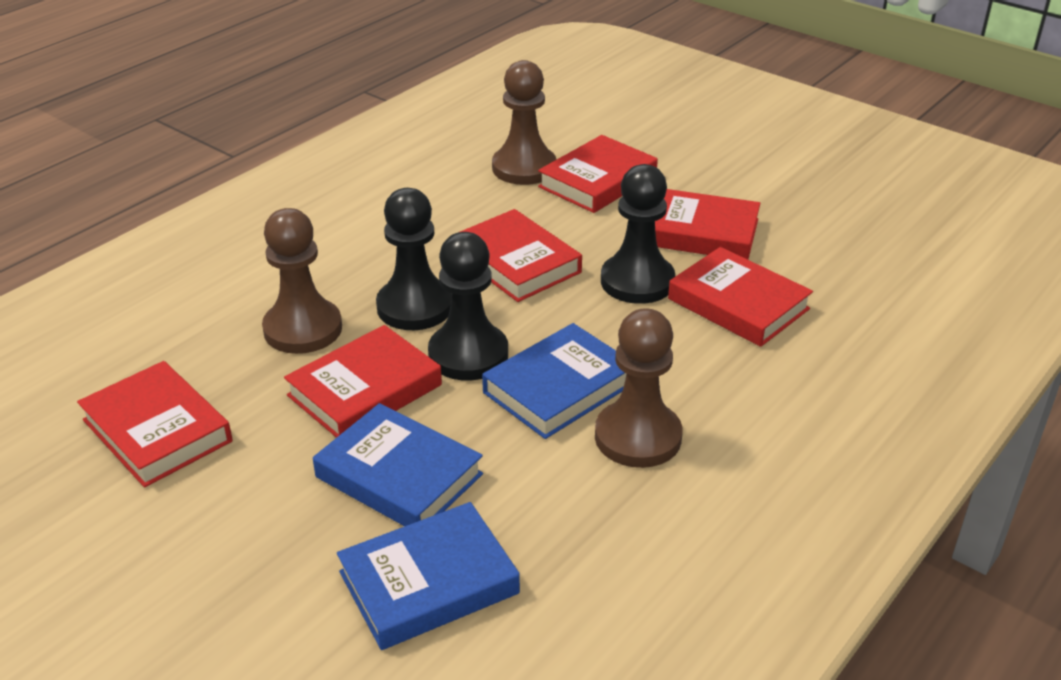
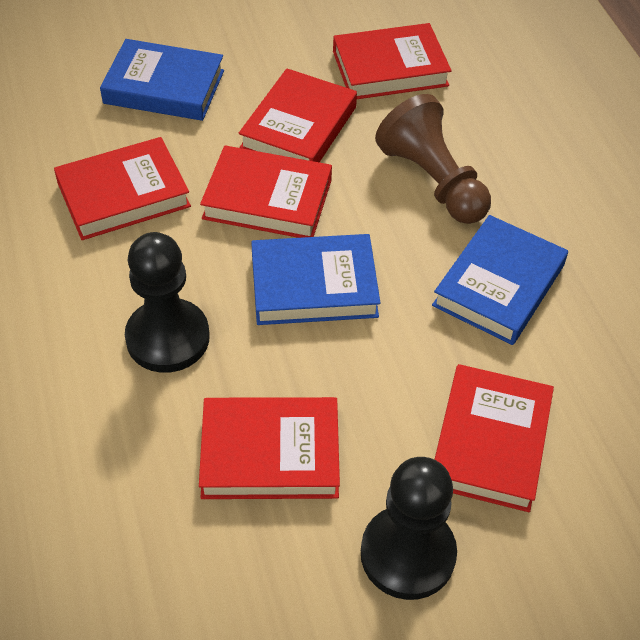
black pawn: 3 -> 2
brown pawn: 3 -> 1

